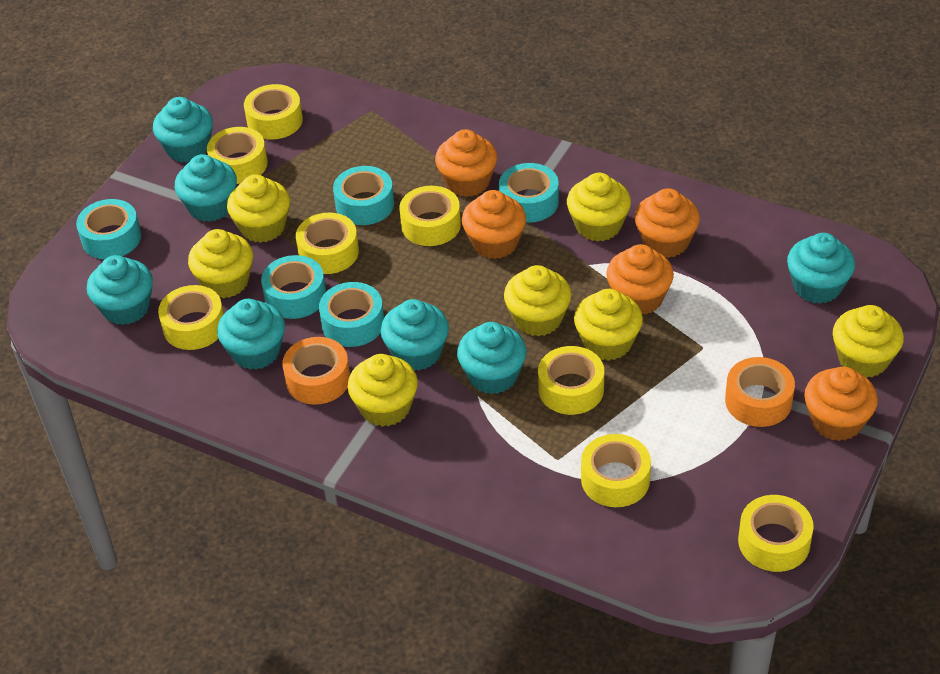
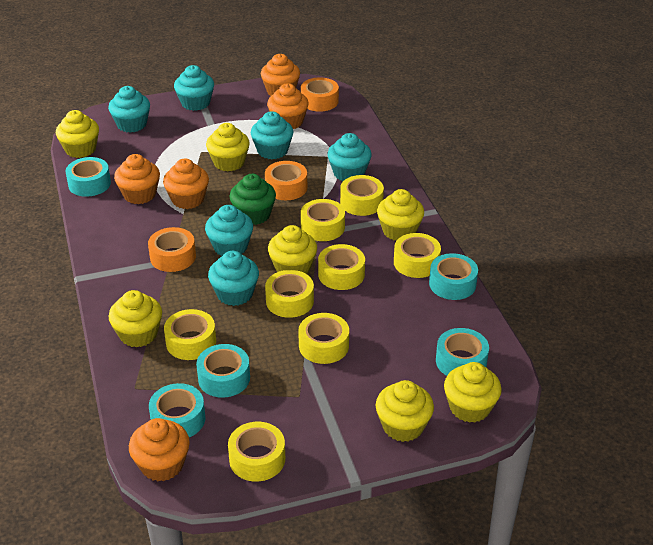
green cupcake: 0 -> 1
orange tape: 2 -> 3
turquoise cupcake: 7 -> 6

